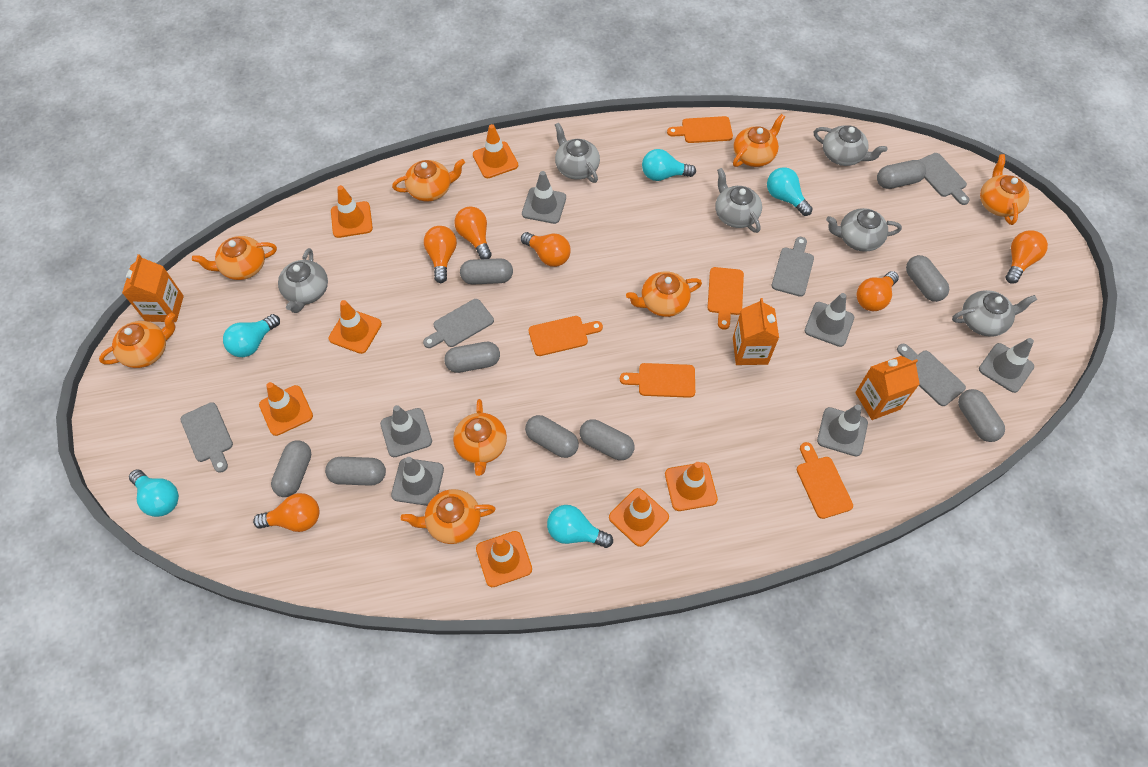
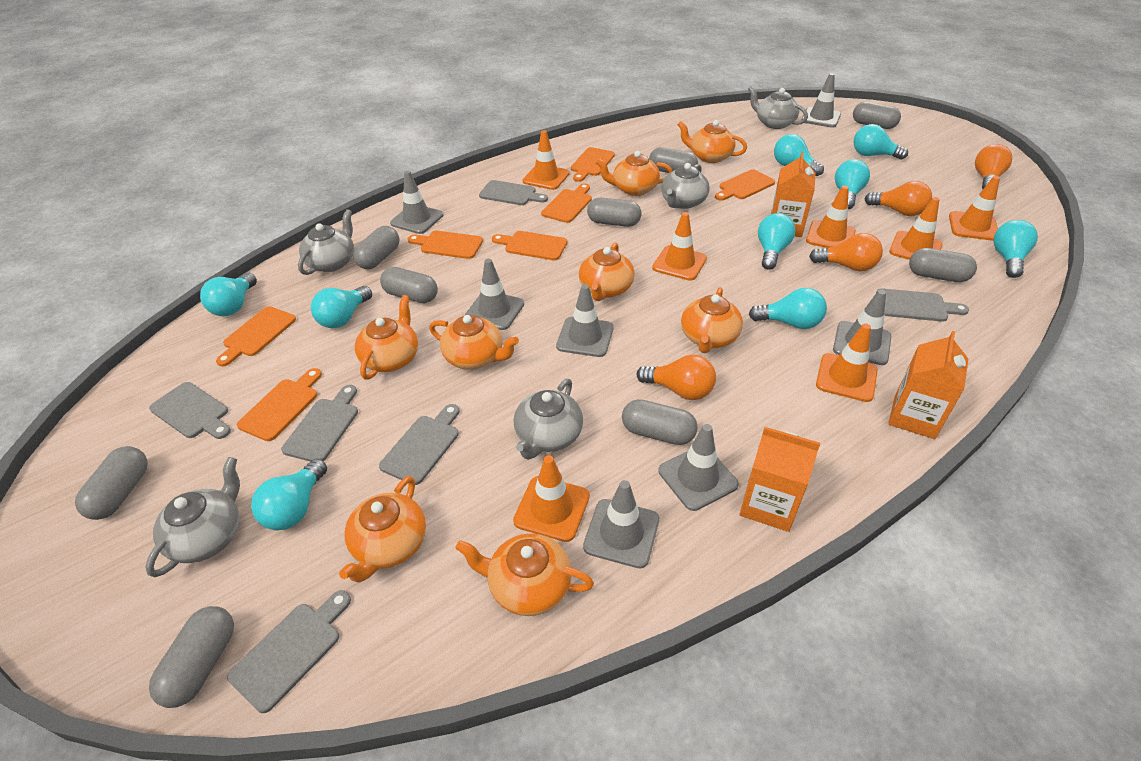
grey cutting board: 5 -> 6
grey teapot: 6 -> 5
grey traffic cone: 6 -> 7
orange cutting board: 5 -> 7
orange light bulb: 6 -> 4
turquoise light bulb: 5 -> 9

